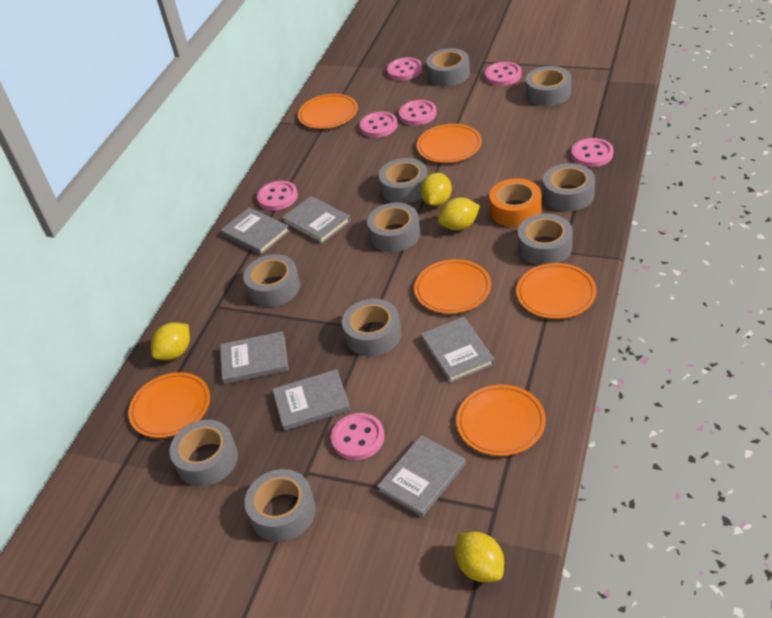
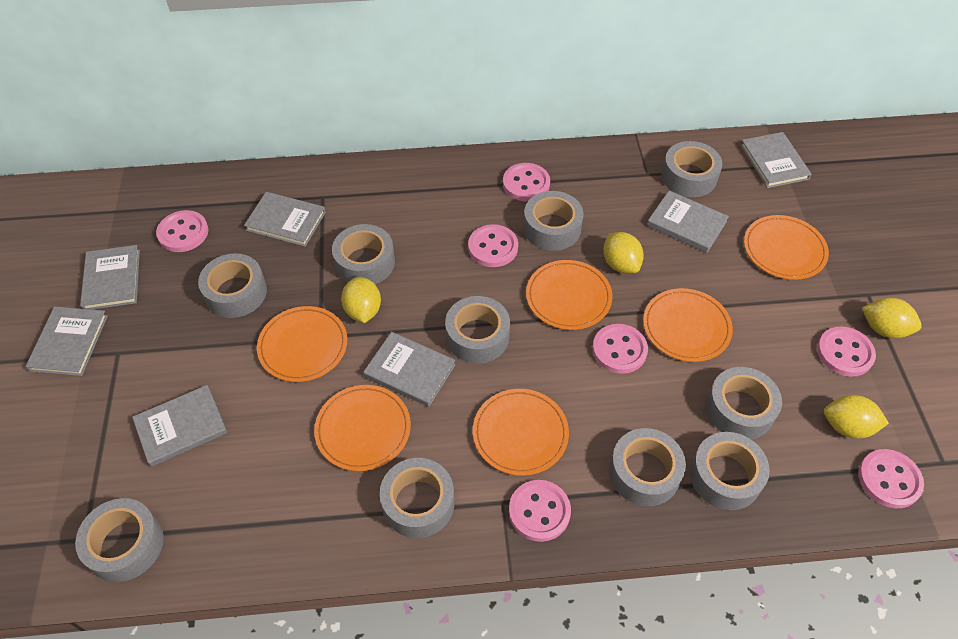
grey book: 6 -> 7
orange tape: 1 -> 0

